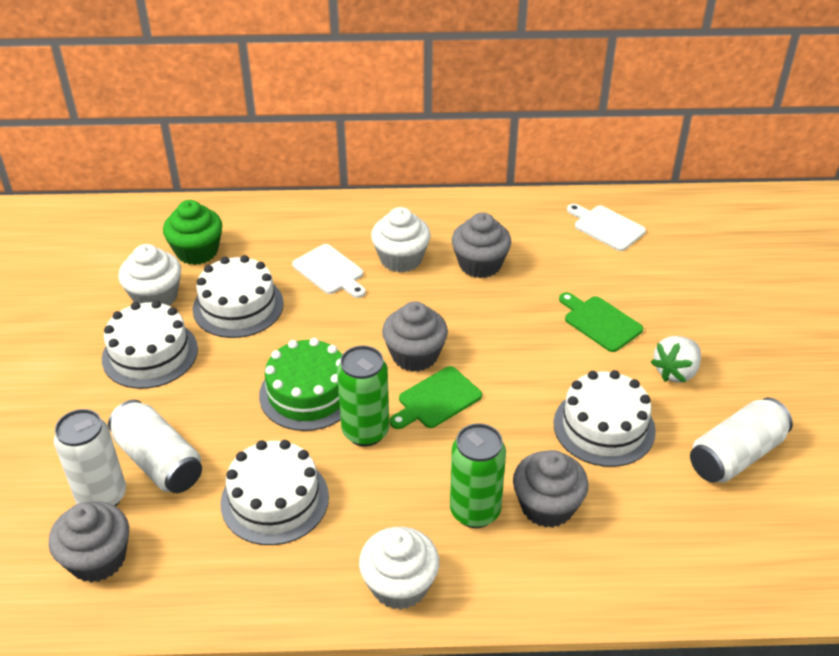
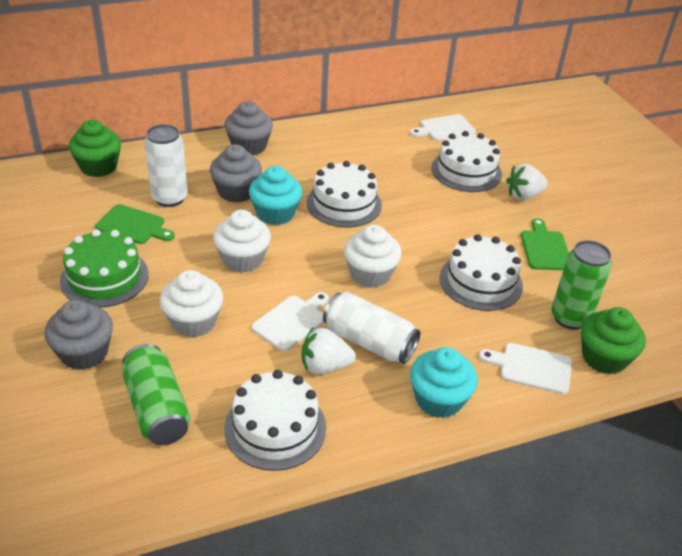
green cupcake: 1 -> 2
grey cupcake: 4 -> 3
turquoise cupcake: 0 -> 2
white can: 3 -> 2
white cutting board: 2 -> 3
white strawberry: 1 -> 2

